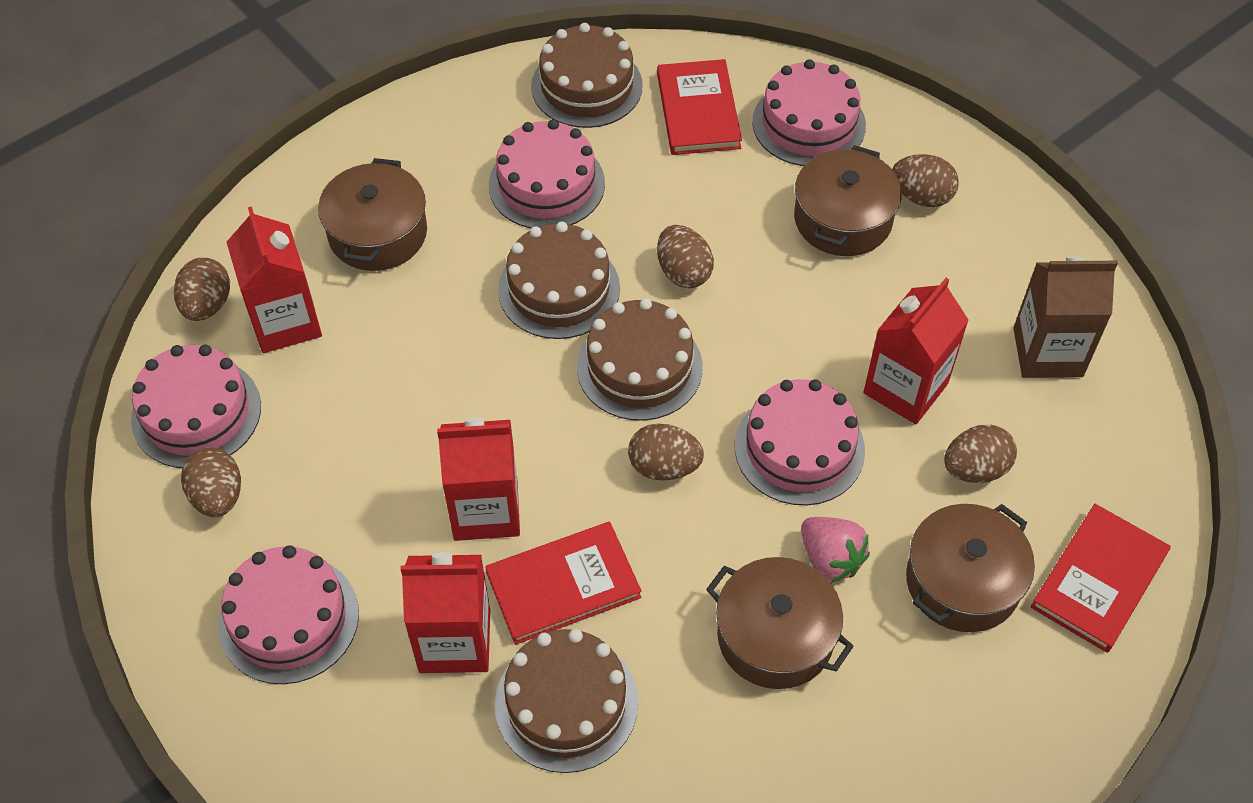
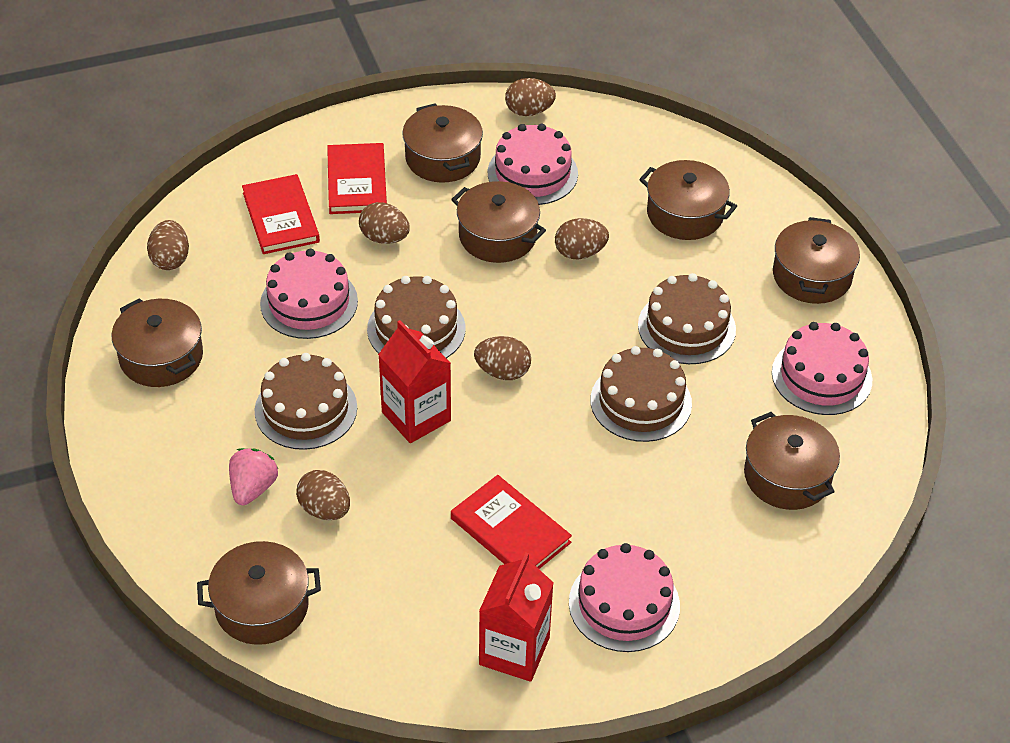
brown carton: 1 -> 0
brown pot: 4 -> 7
pink cake: 5 -> 4
red carton: 4 -> 2

